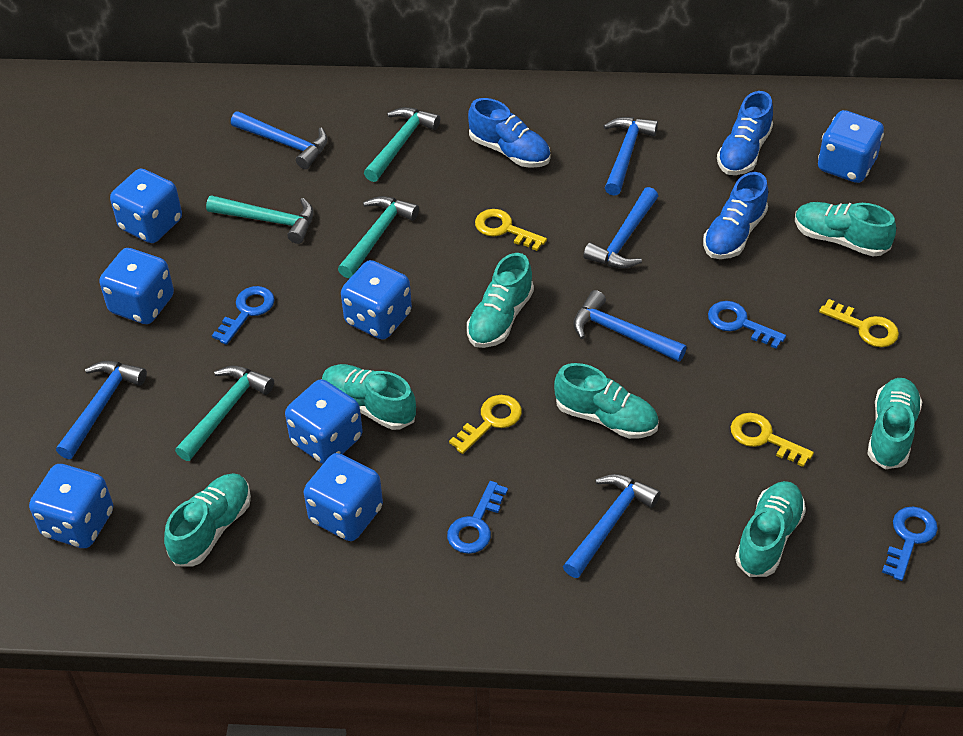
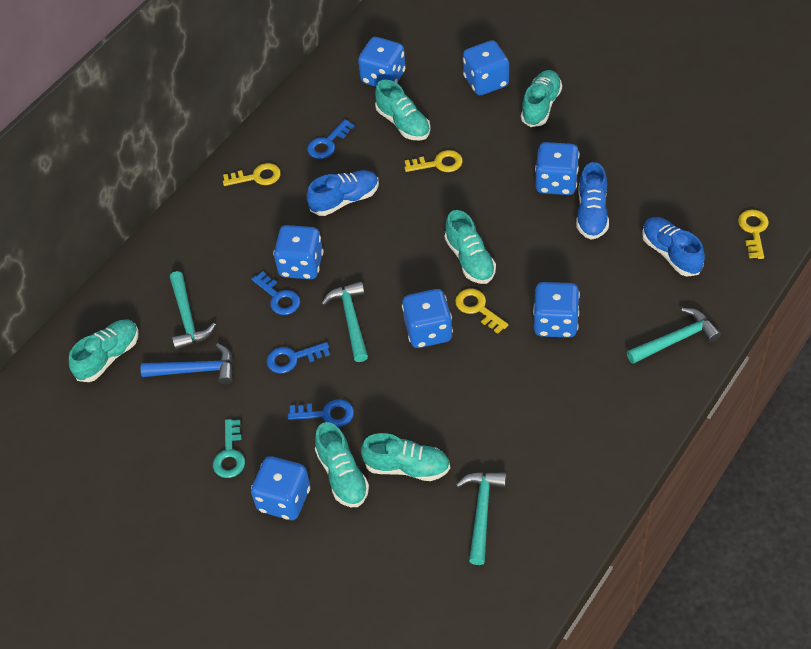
blue hammer: 6 -> 1
turquoise key: 0 -> 1
turquoise shoe: 7 -> 6

